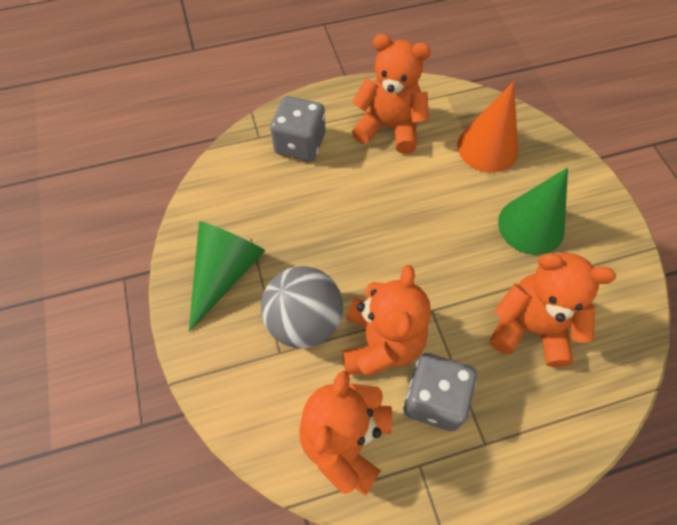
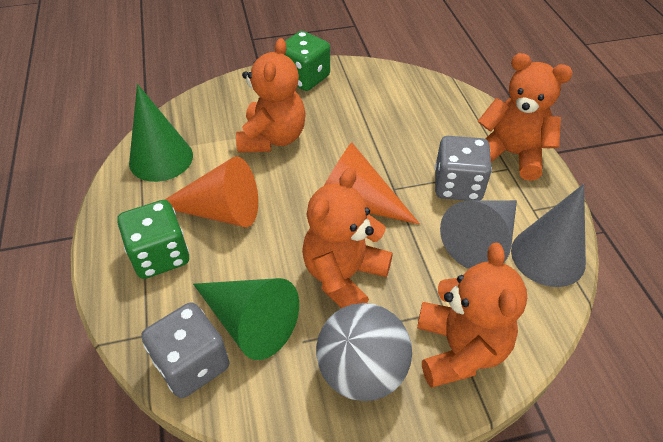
green dice: 0 -> 2
grey cone: 0 -> 2
orange cone: 1 -> 2

